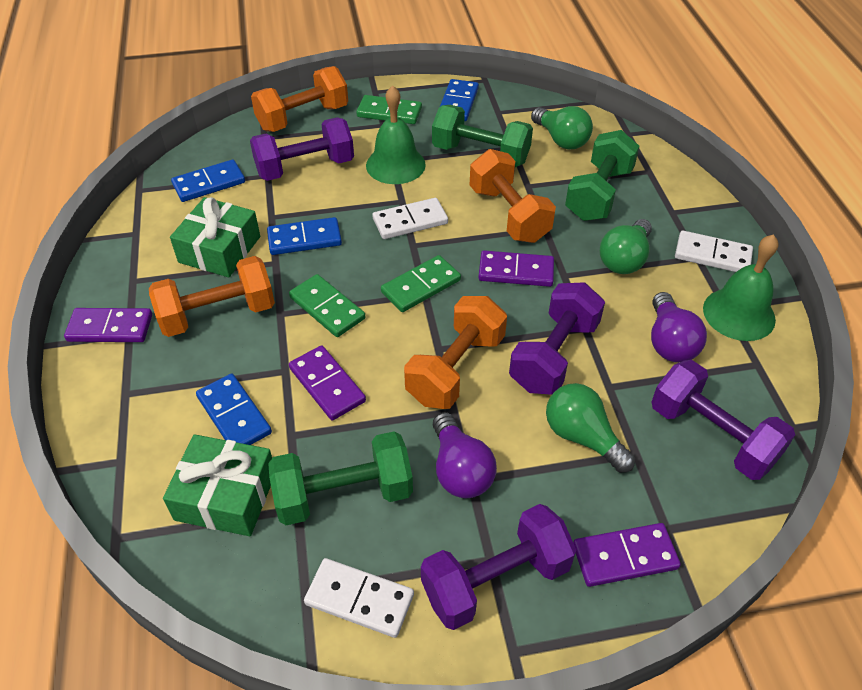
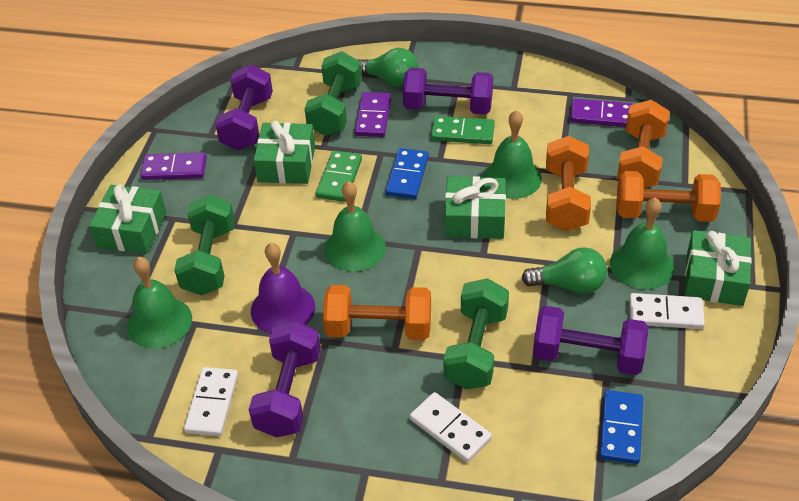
blue domino: 4 -> 2
green bell: 2 -> 4
green domino: 3 -> 2
green gift: 2 -> 4
green light bulb: 3 -> 2
purple bell: 0 -> 1
purple domino: 4 -> 3
purple light bulb: 2 -> 0

